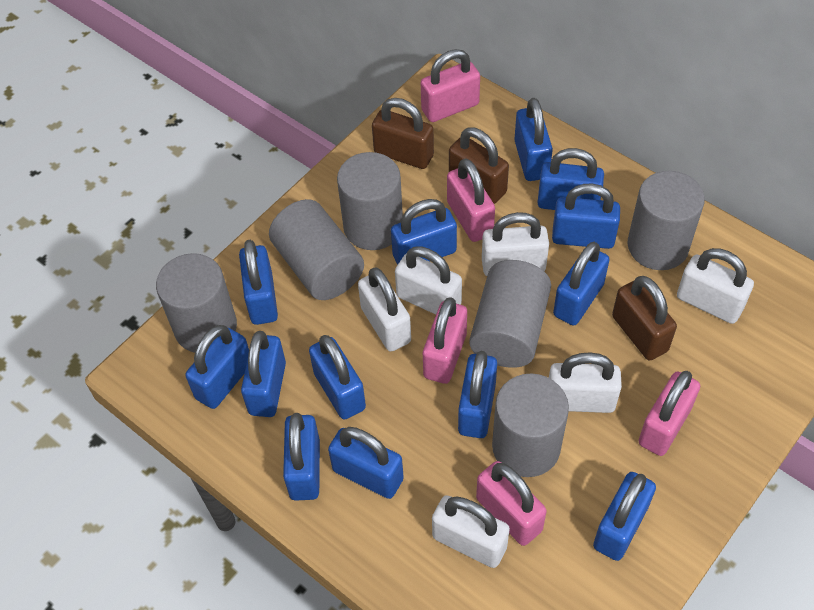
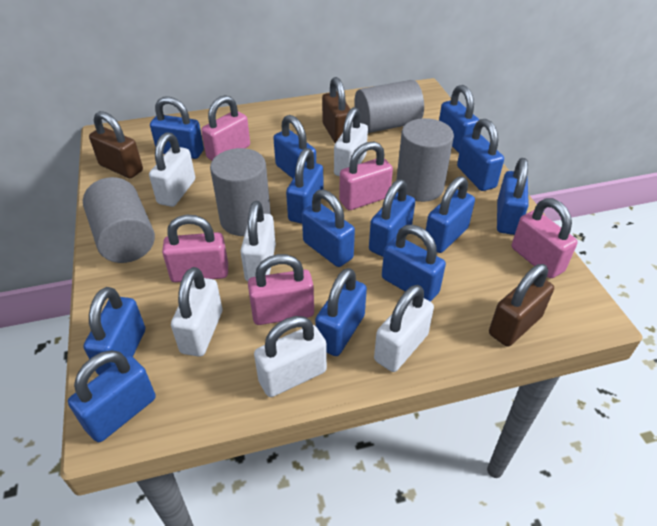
grey cylinder: 6 -> 4

